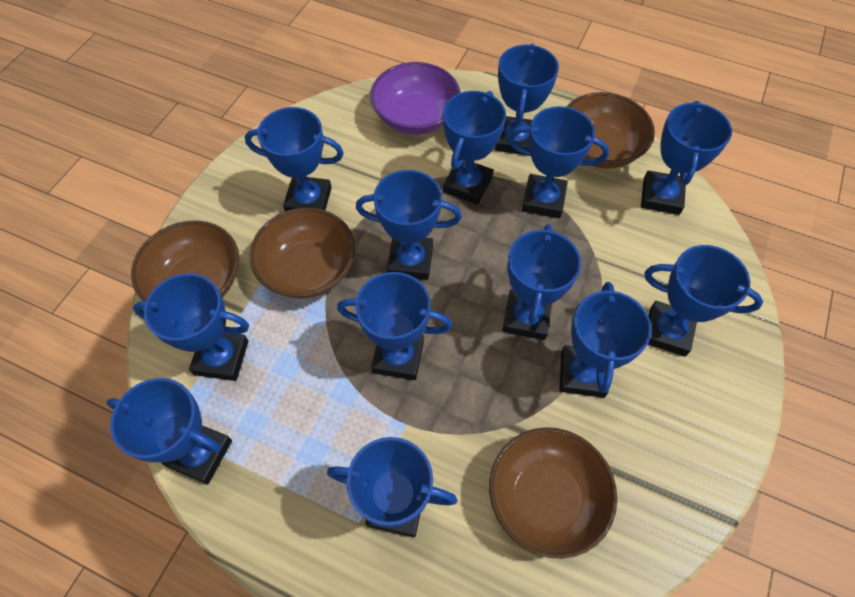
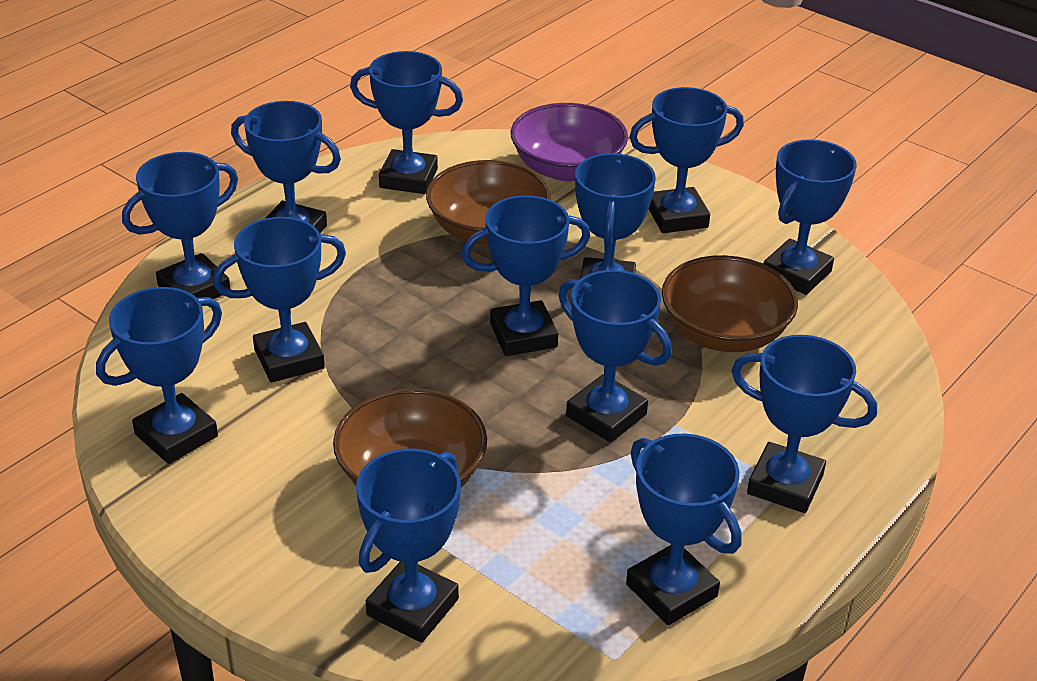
brown bowl: 4 -> 3

